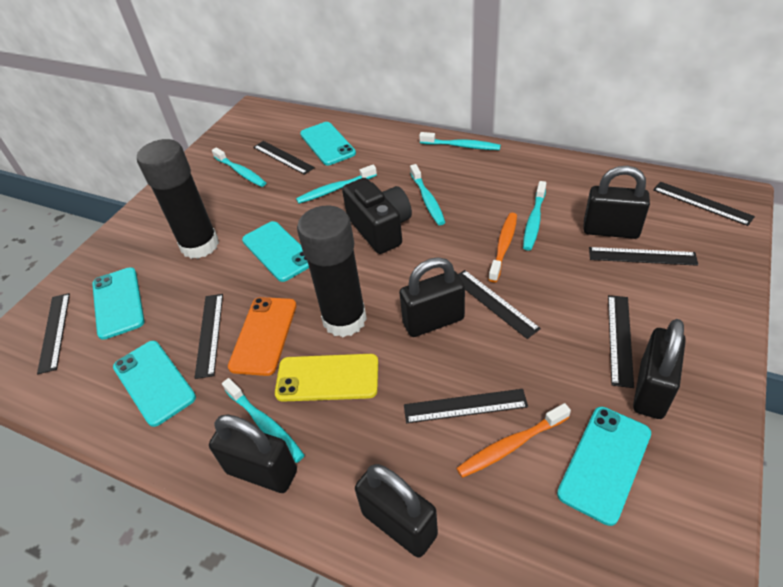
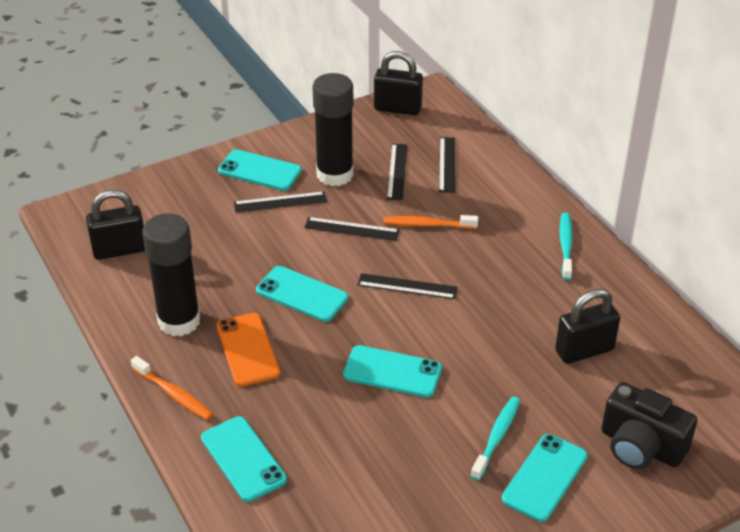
black padlock: 5 -> 3
black ruler: 8 -> 5
turquoise toothbrush: 6 -> 2
yellow phone: 1 -> 0

